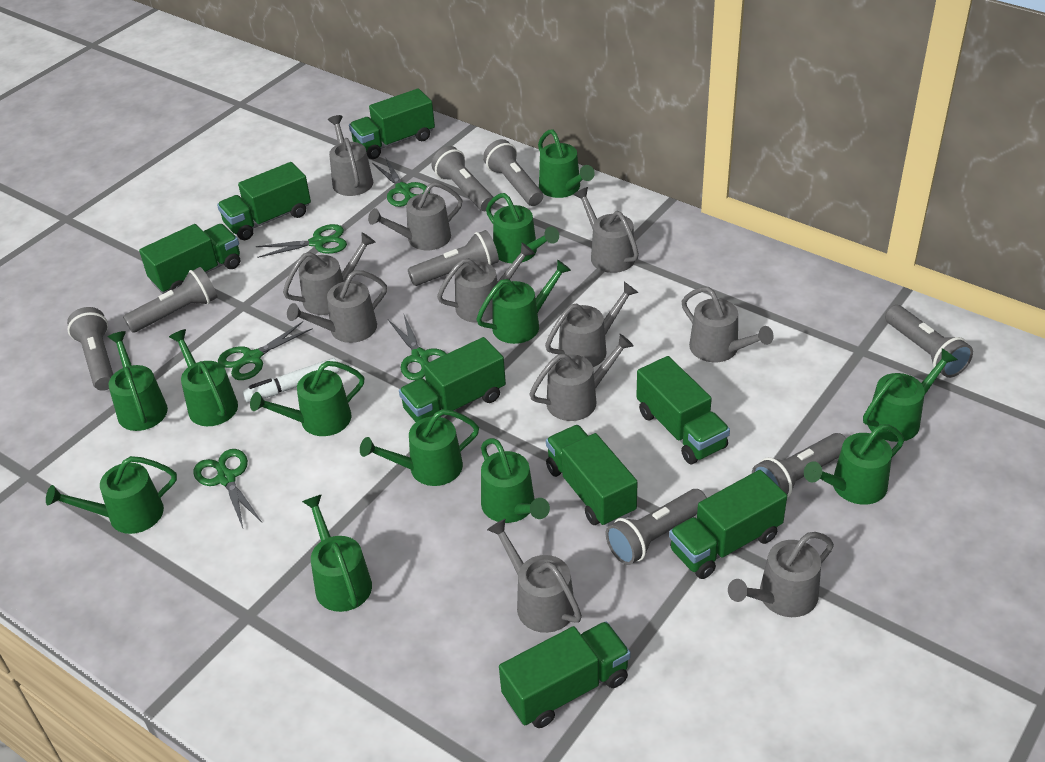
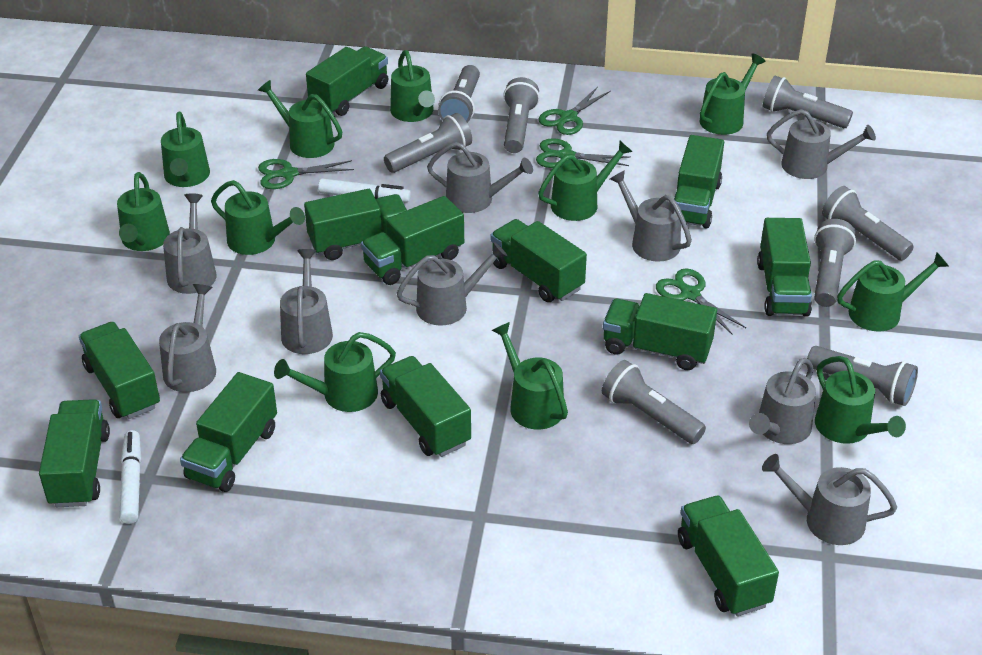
green scissors: 5 -> 4
green truck: 8 -> 12
green watering can: 12 -> 11
grey watering can: 11 -> 9
white marker: 1 -> 2

